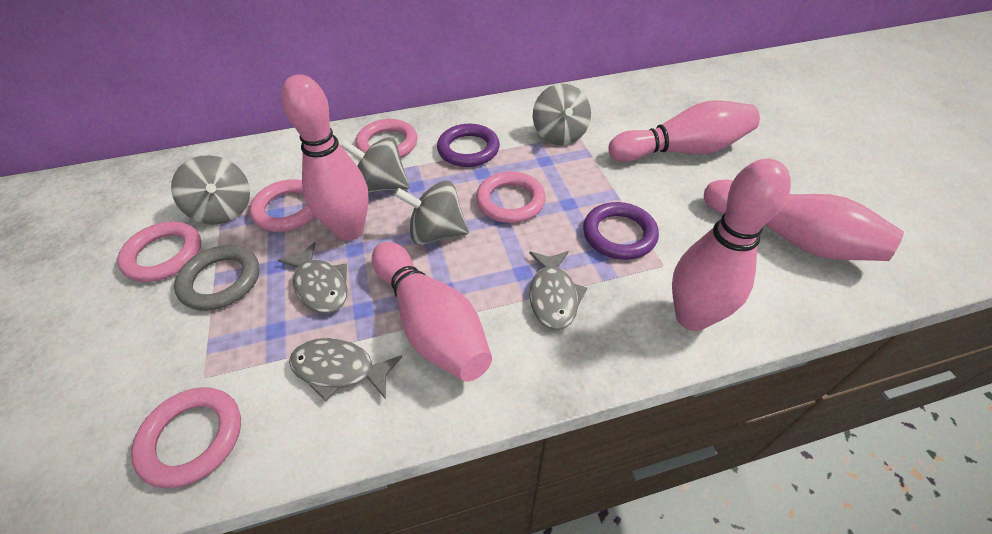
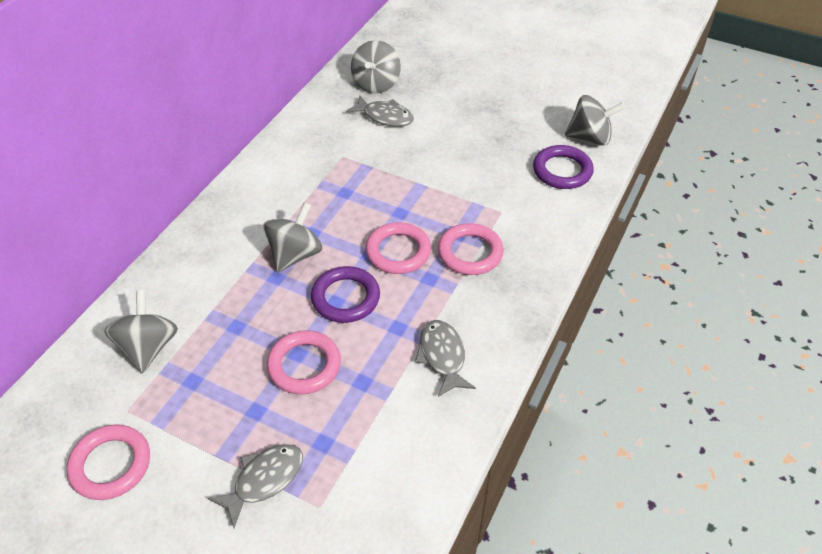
grey ring: 1 -> 0
pink bowling pin: 5 -> 0
pink ring: 5 -> 4

